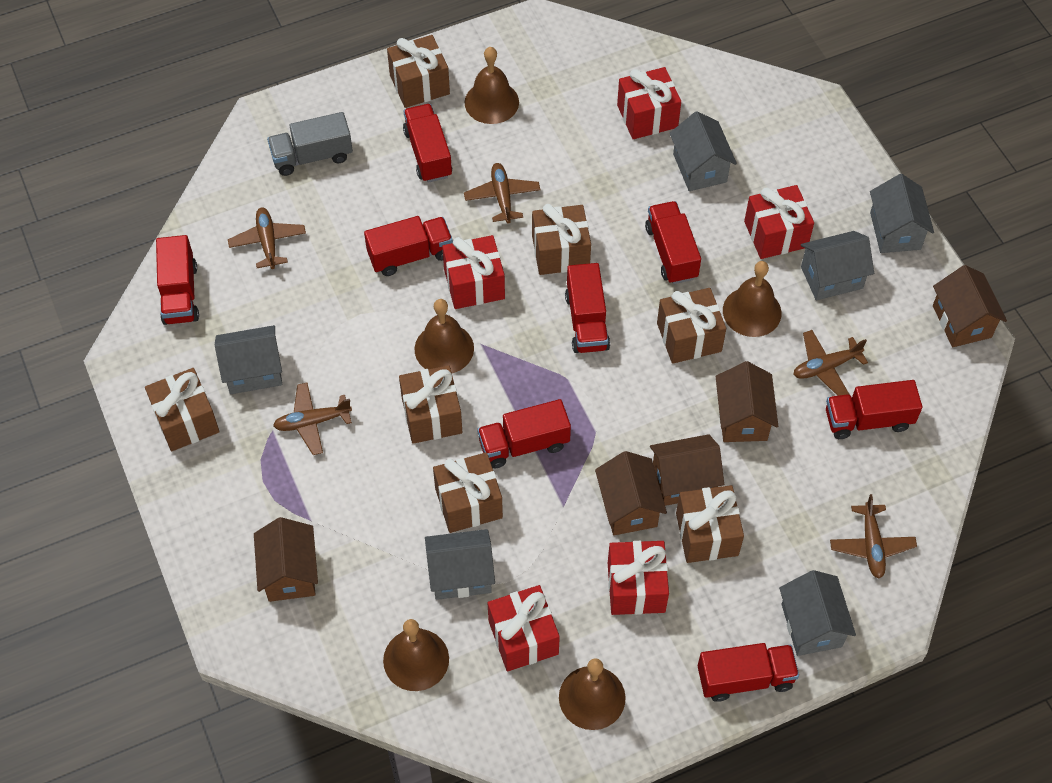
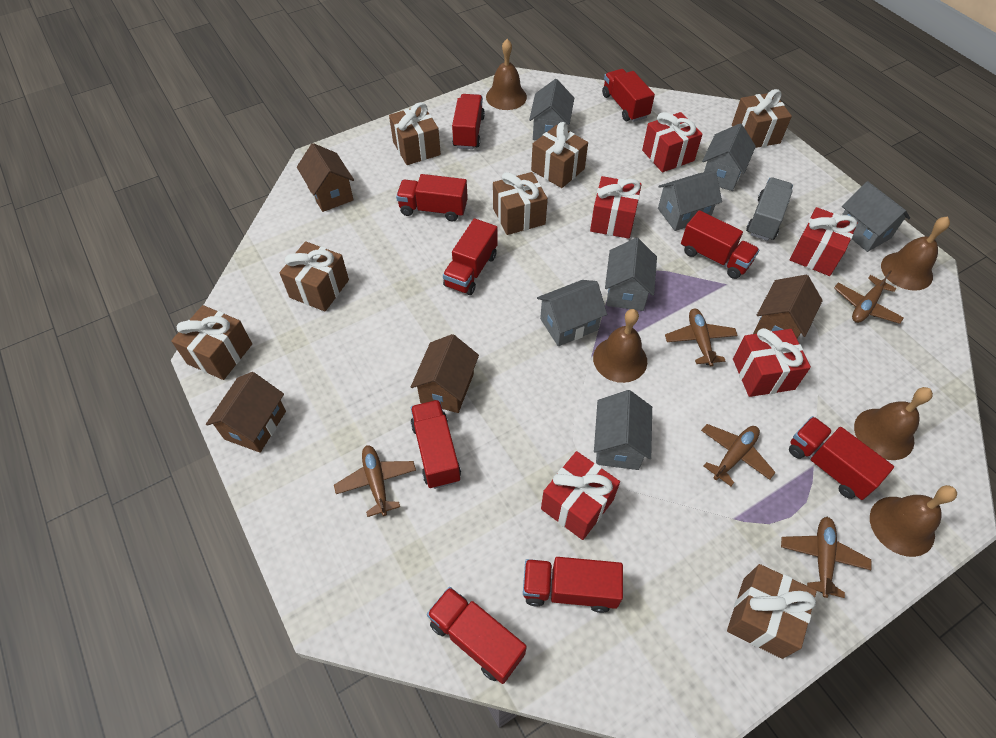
brown house: 5 -> 4
grey house: 6 -> 7
red truck: 8 -> 9

